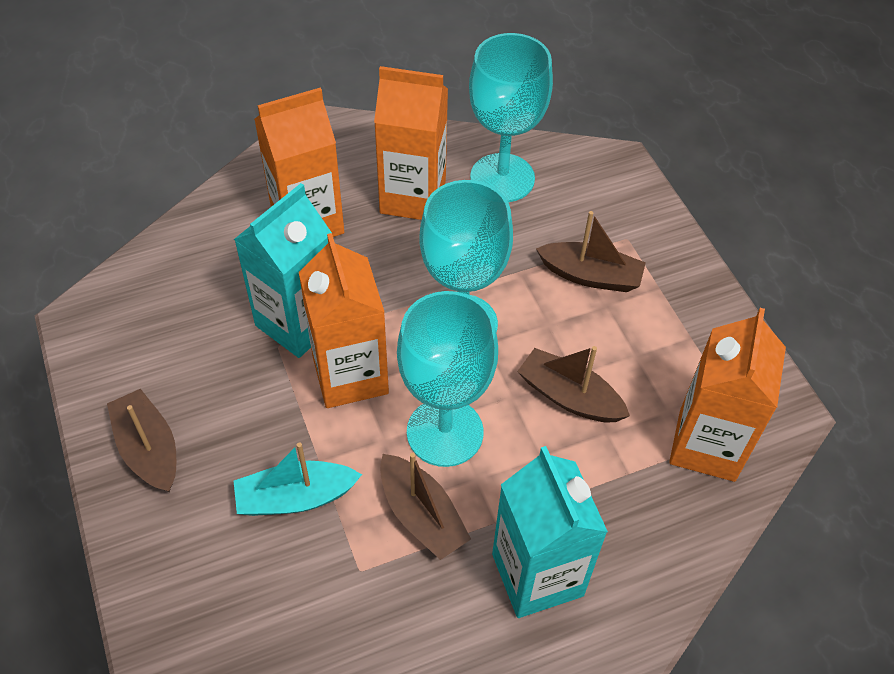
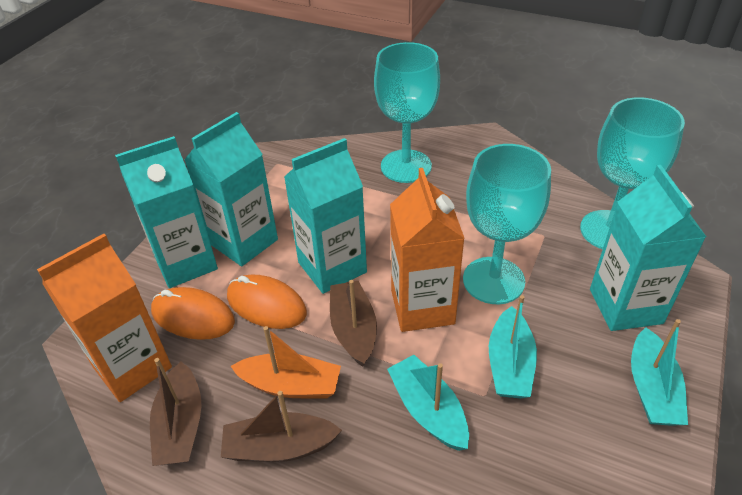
brown boat: 4 -> 3
orange boat: 0 -> 1
orange carton: 4 -> 2
orange mouse: 0 -> 2
turquoise boat: 1 -> 3
turquoise carton: 2 -> 4

